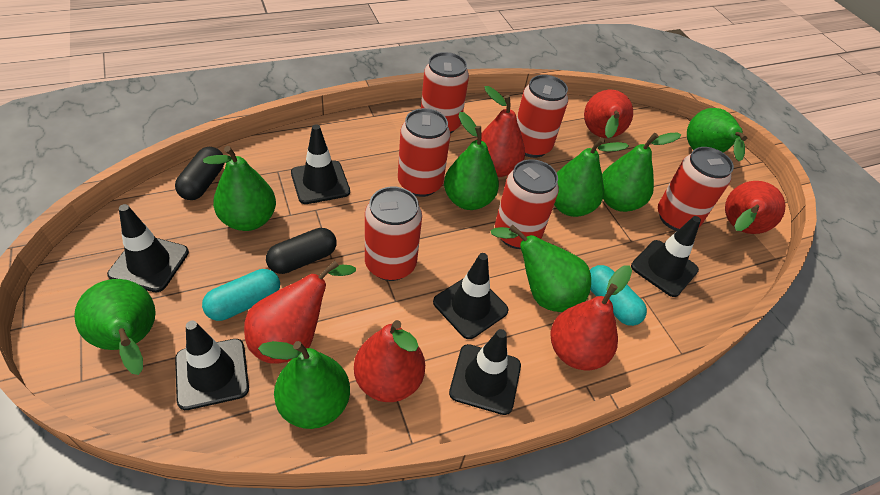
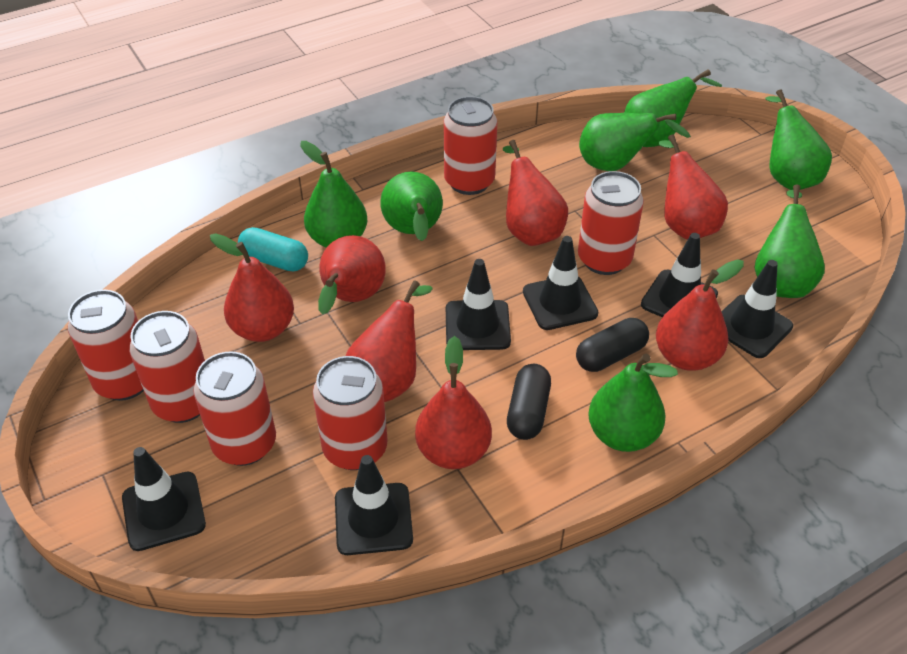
green pear: 8 -> 7
red pear: 6 -> 7
turquoise capsule: 2 -> 1

